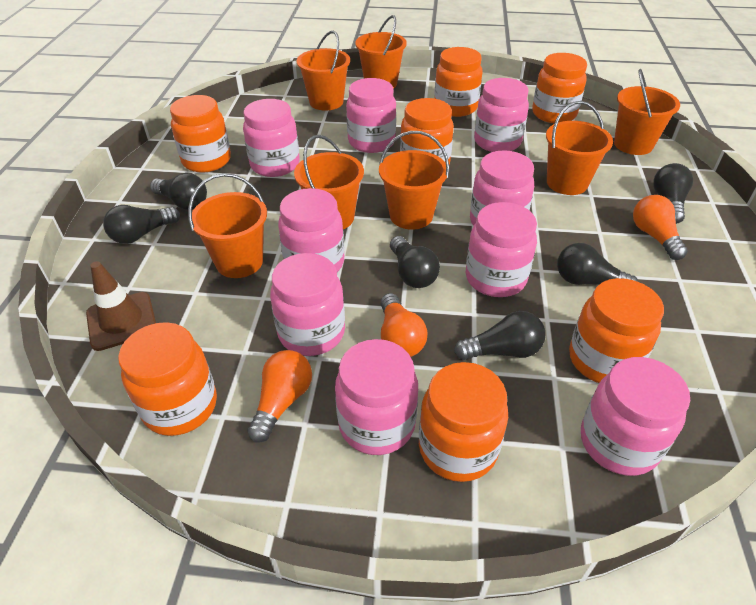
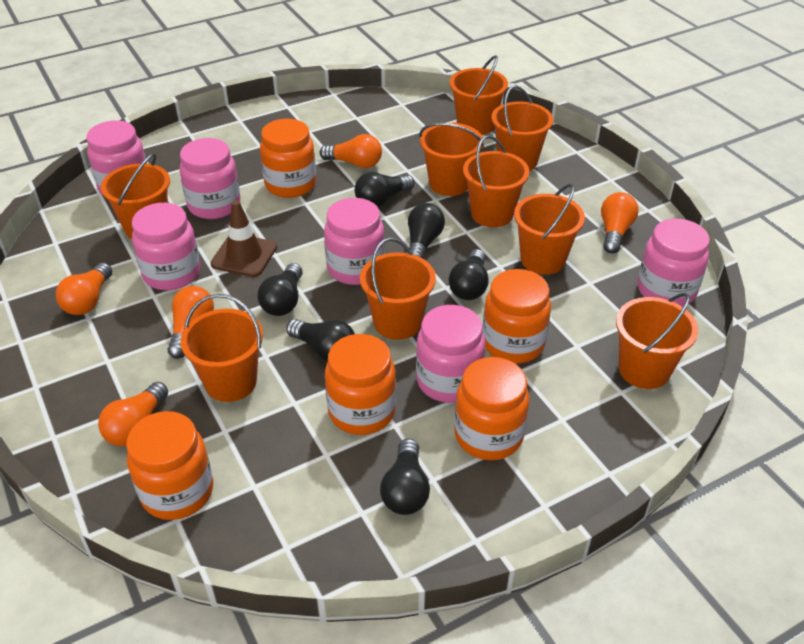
orange bucket: 7 -> 9
orange jar: 7 -> 5
orange light bulb: 3 -> 5
pink jar: 9 -> 6

